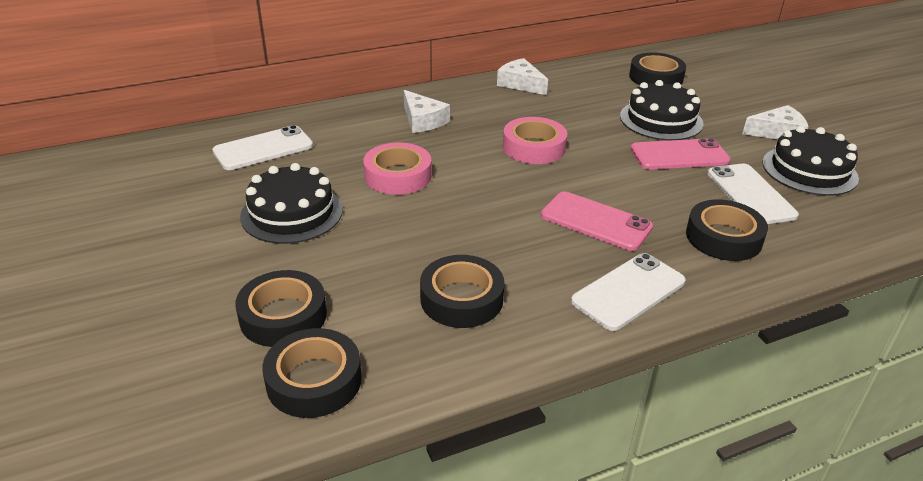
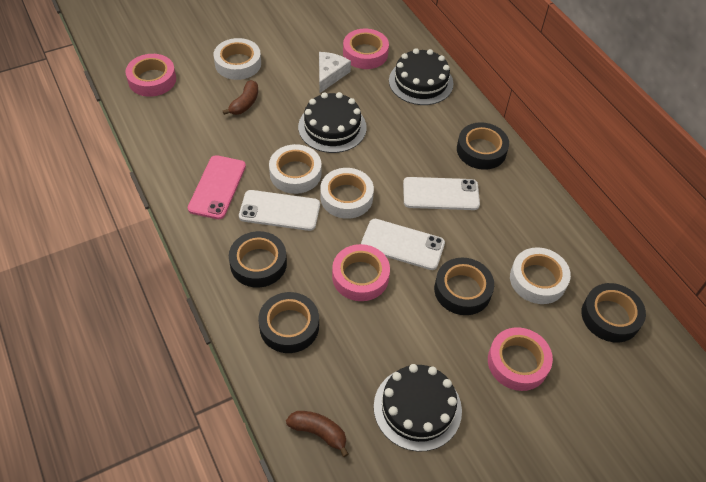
brown banana: 0 -> 2
pink phone: 2 -> 1
pink tape: 2 -> 4
white cheese: 3 -> 1
white tape: 0 -> 4

